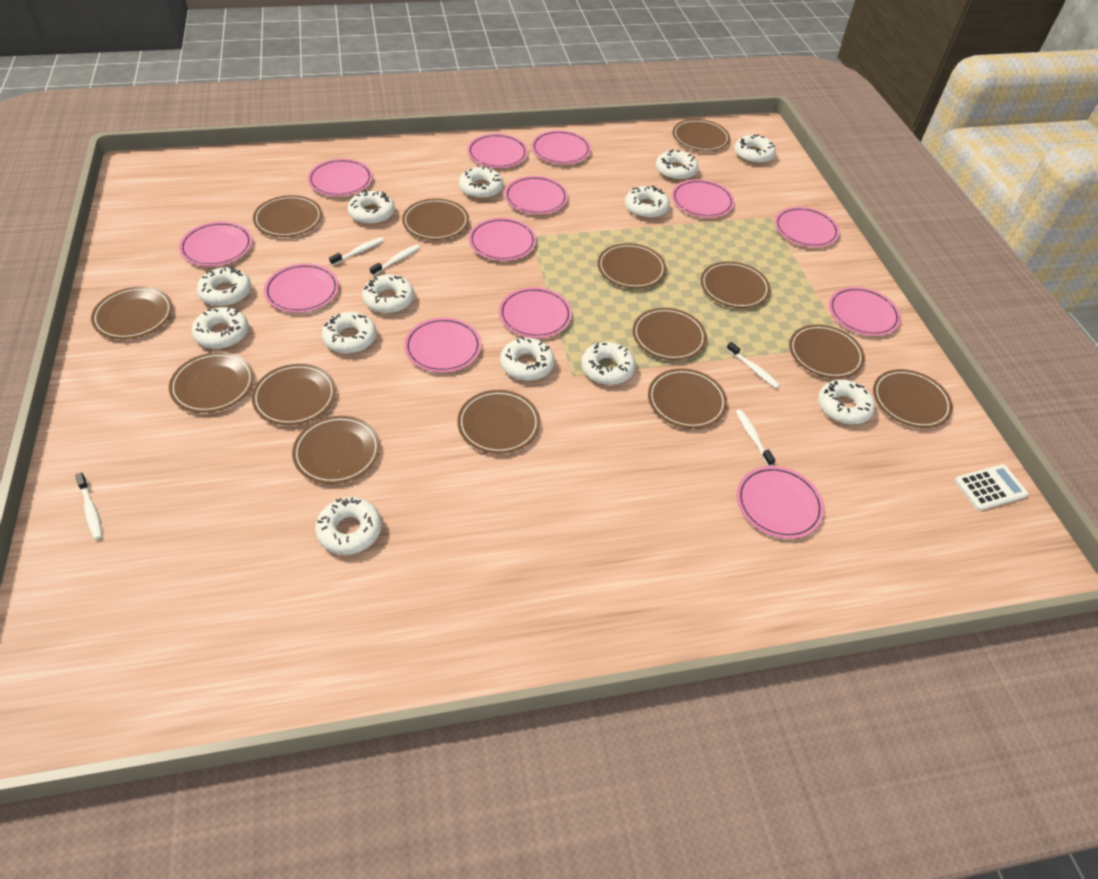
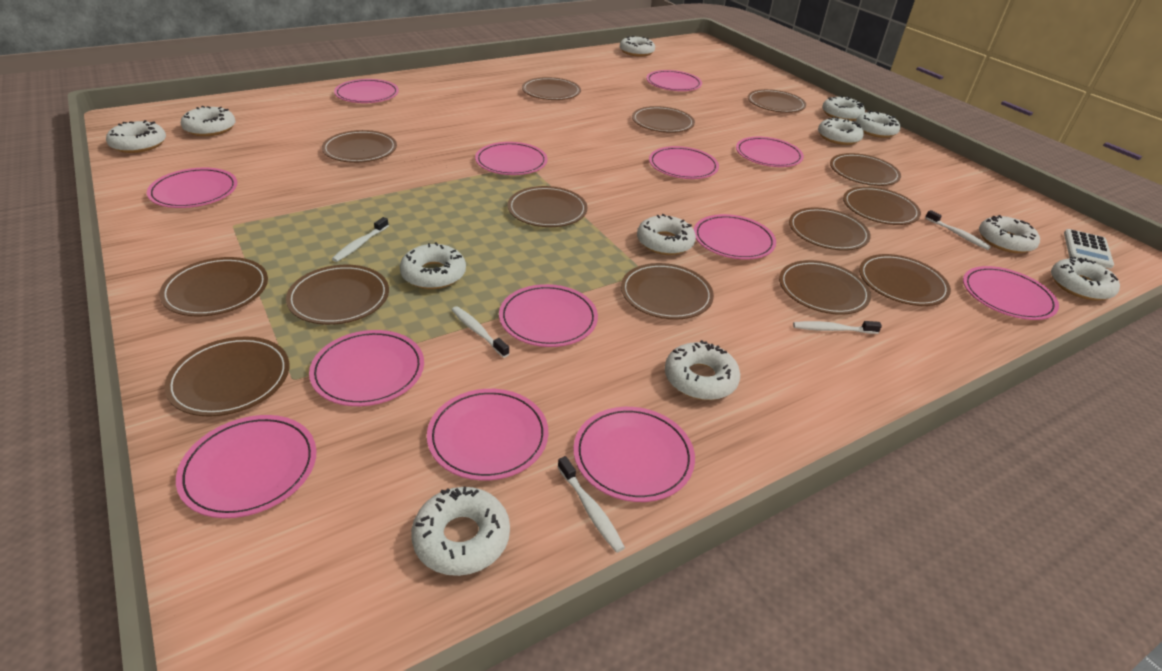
white donut: 13 -> 12

